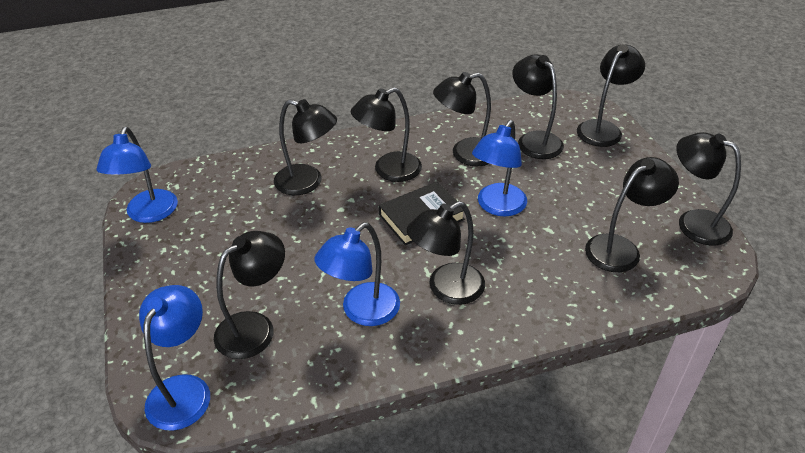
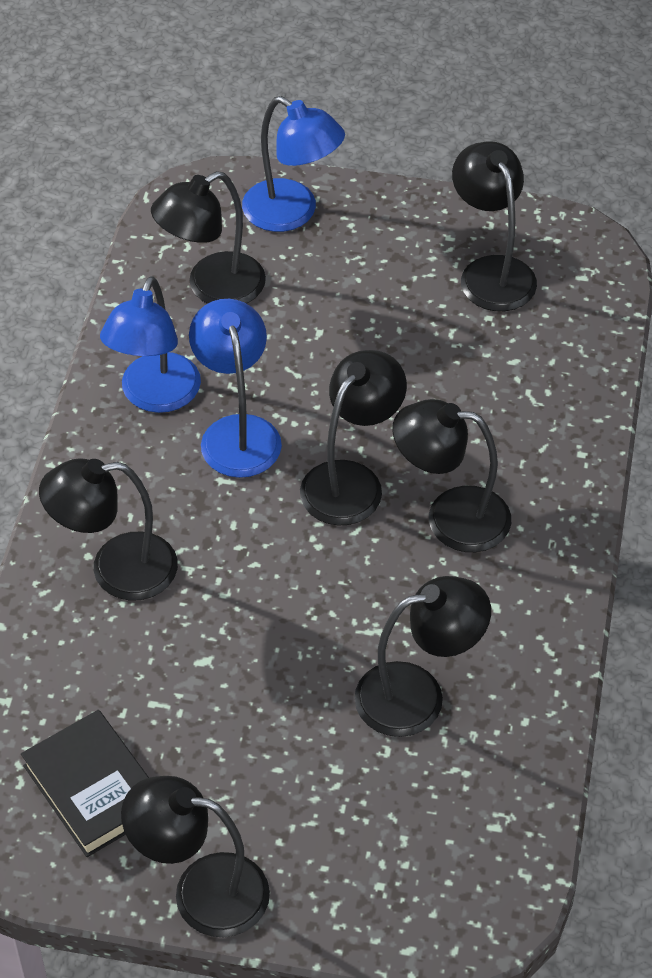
black lamp: 9 -> 7
blue lamp: 4 -> 3

